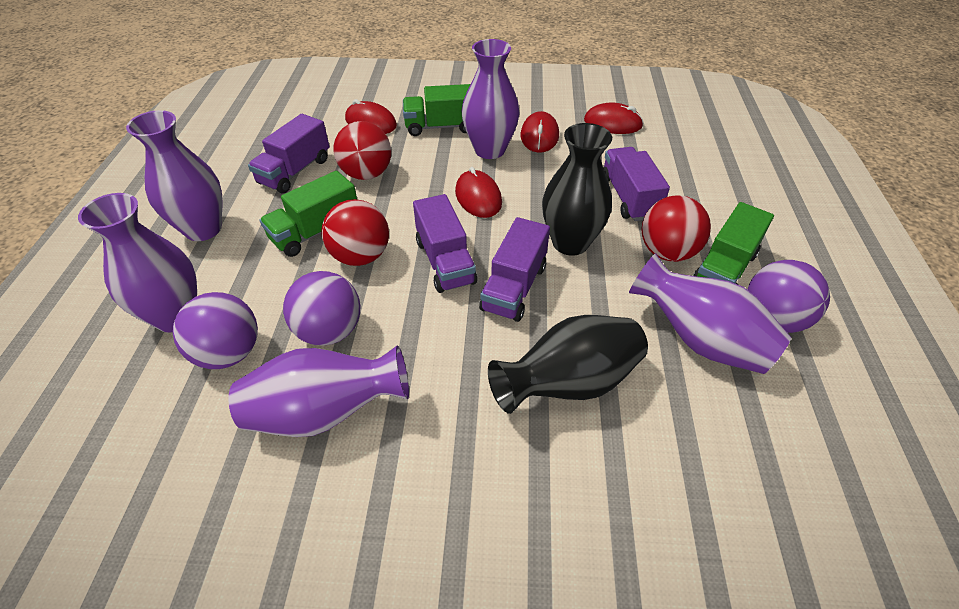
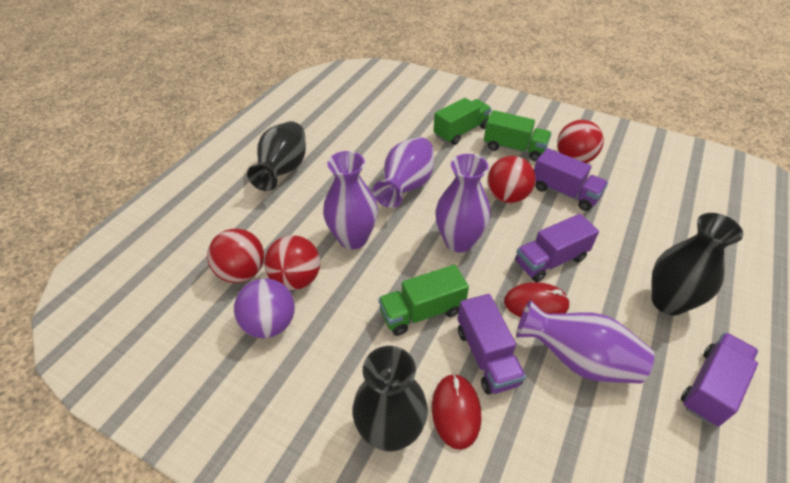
black vase: 2 -> 3
purple ball: 3 -> 1
purple vase: 5 -> 4
red ball: 3 -> 4
red mouse: 4 -> 2

